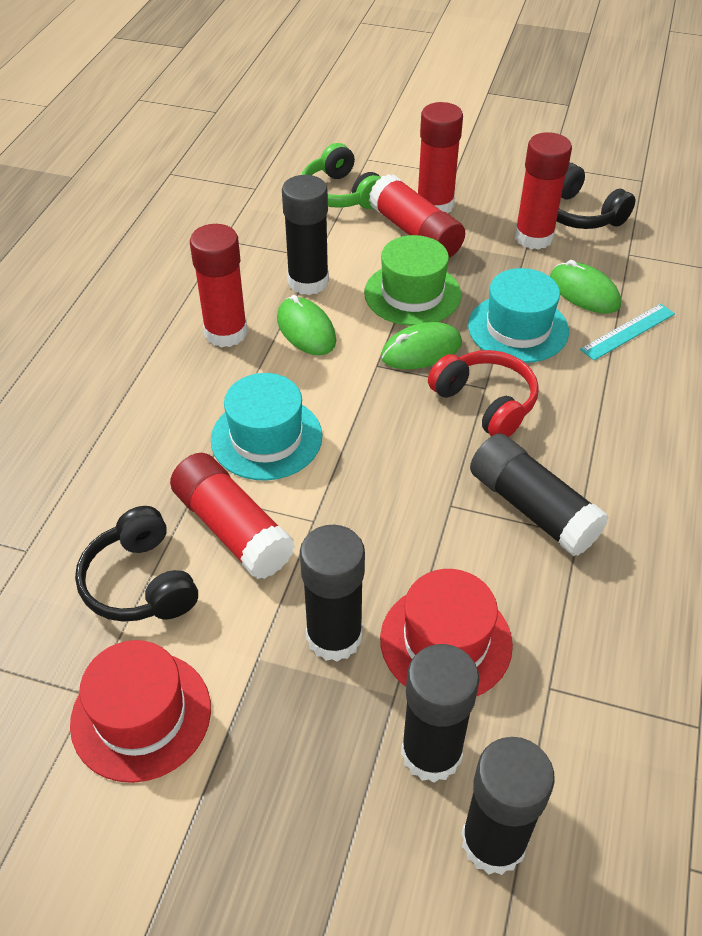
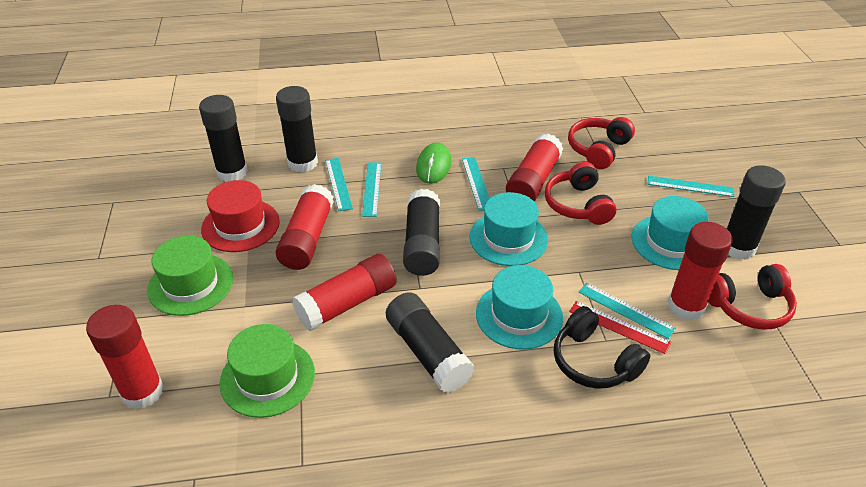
black headphones: 2 -> 1
green hat: 1 -> 2
green headphones: 1 -> 0
green mouse: 3 -> 1
red hat: 2 -> 1
red headphones: 1 -> 3
red ruler: 0 -> 1
turquoise hat: 2 -> 3
turquoise ruler: 1 -> 5

